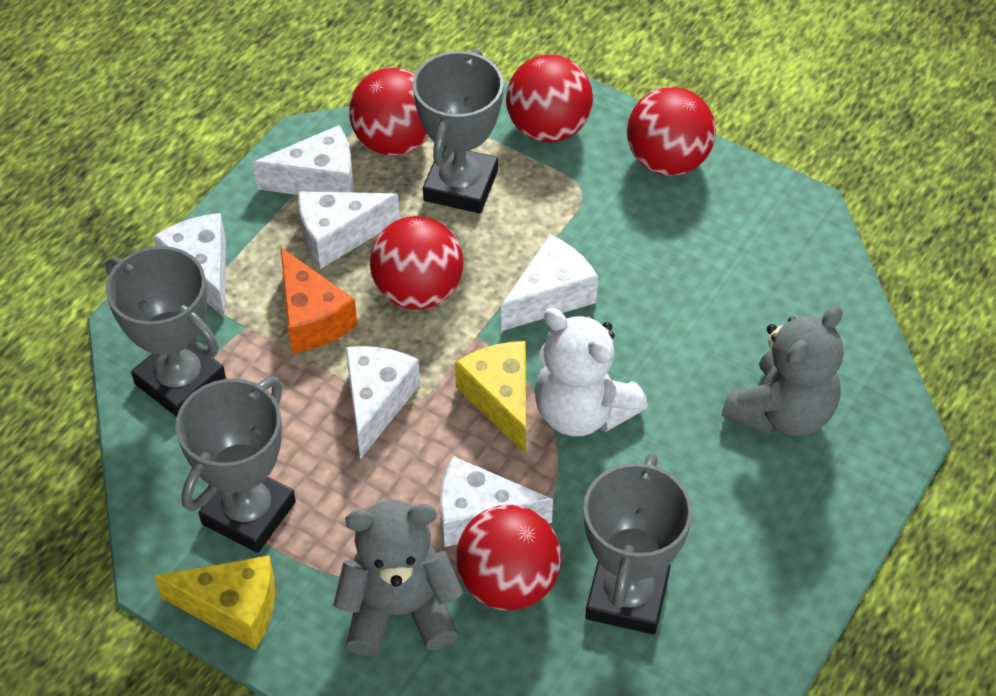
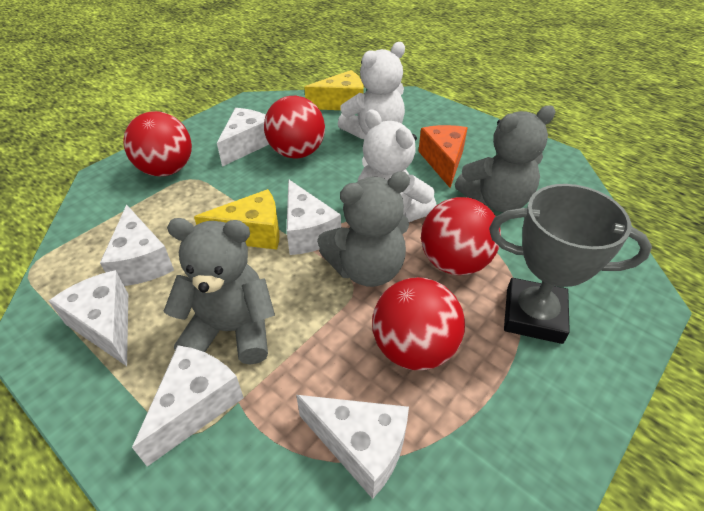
grey teddy bear: 2 -> 3
grey trophy: 4 -> 1
red ball: 5 -> 4
white teddy bear: 1 -> 2

